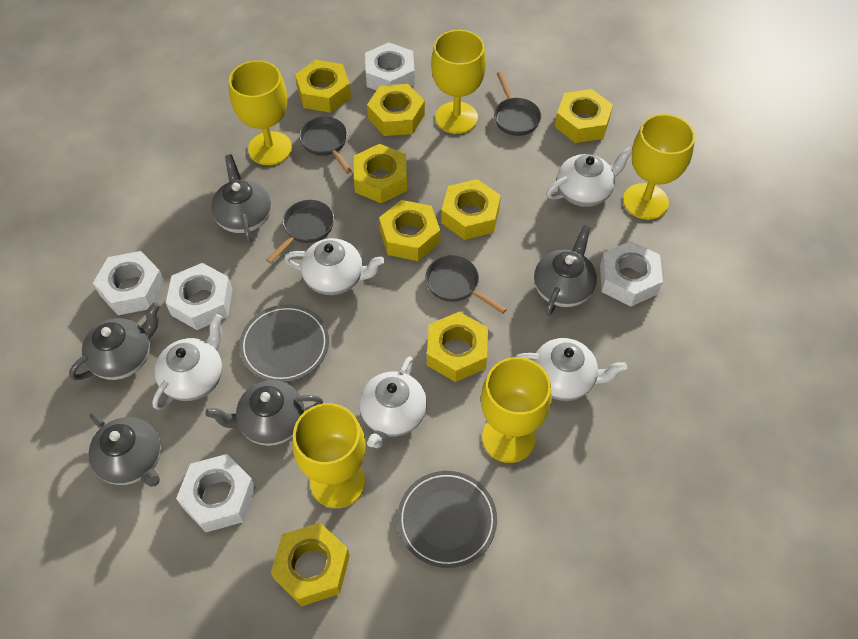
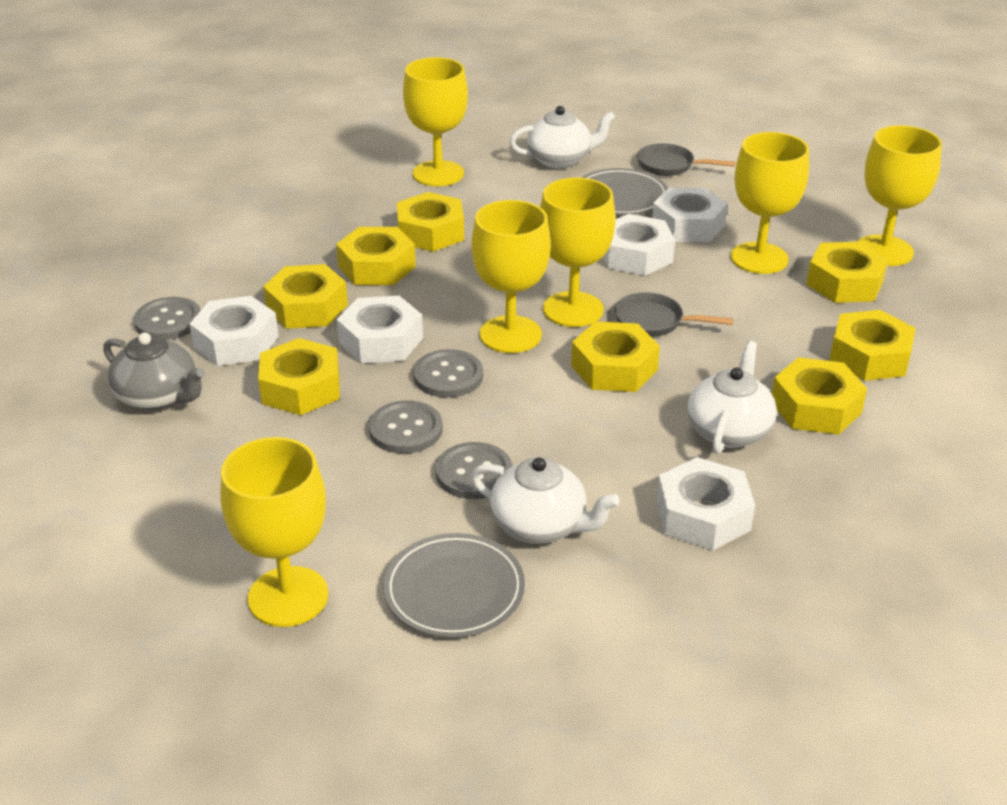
grey button: 0 -> 4
grey pan: 4 -> 2
grey teapot: 5 -> 1
white teapot: 5 -> 3
yellow goblet: 5 -> 6

